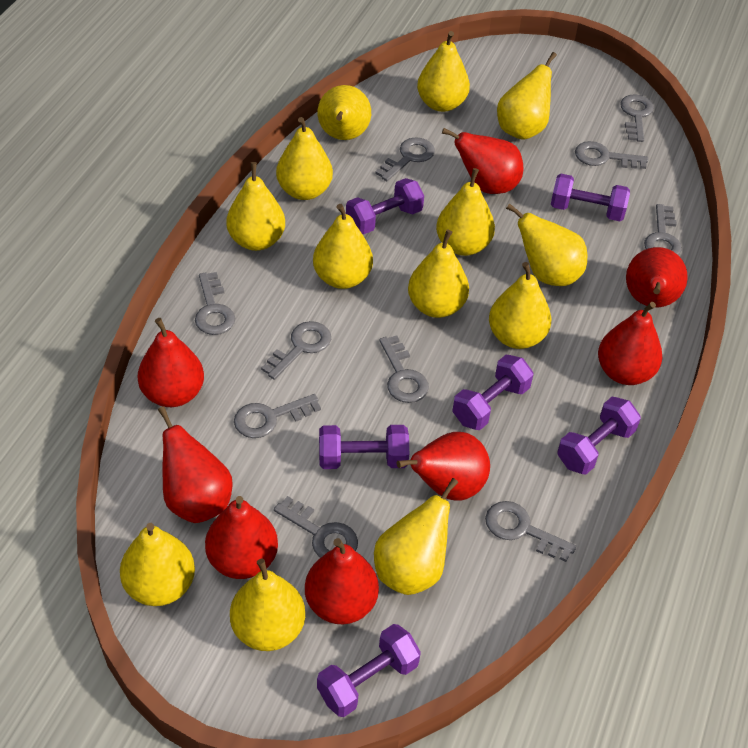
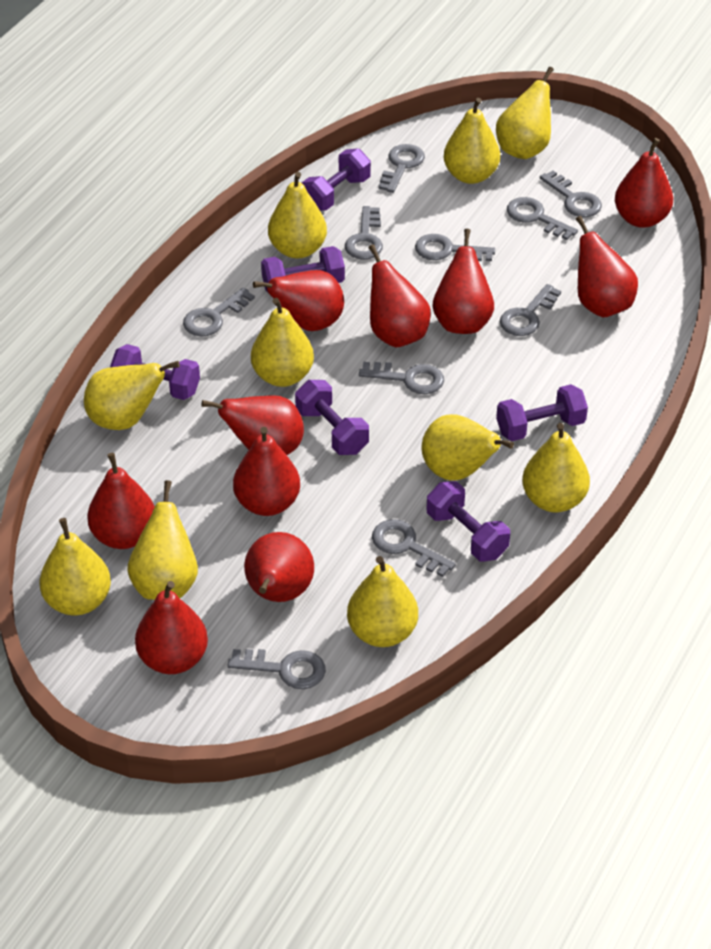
red pear: 8 -> 10
yellow pear: 13 -> 10

